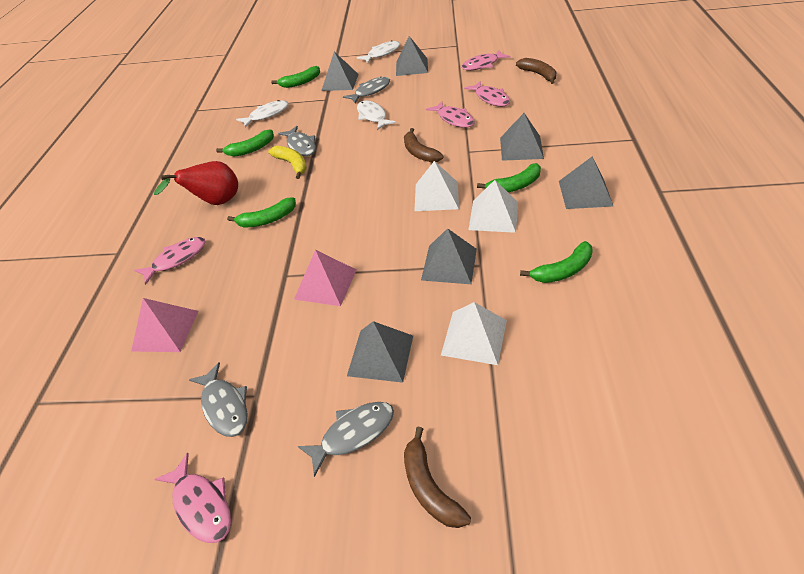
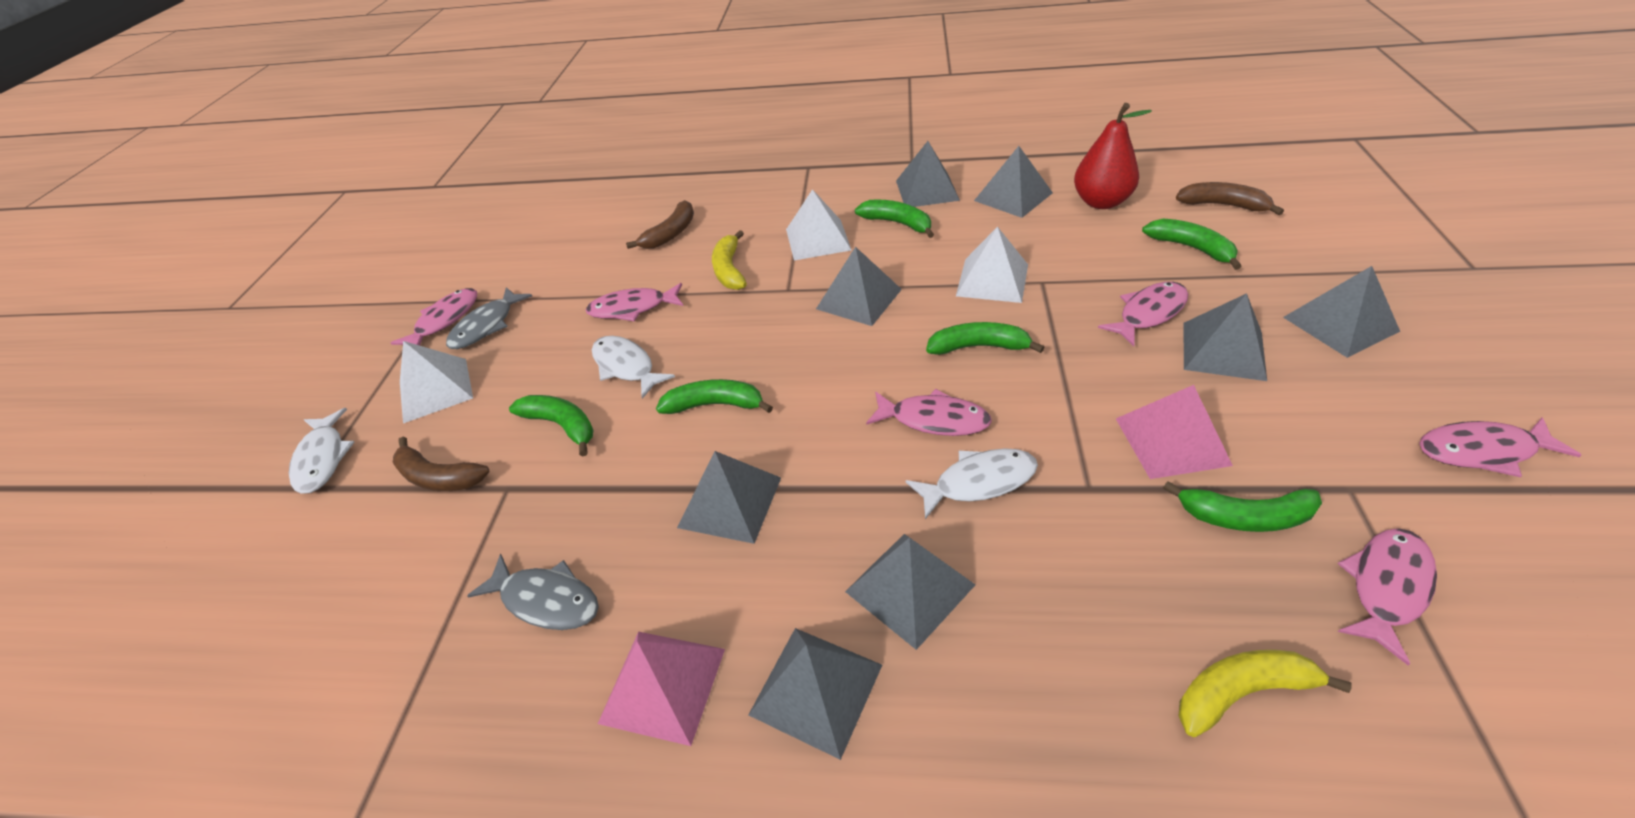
green banana: 5 -> 6
grey fish: 4 -> 2
grey pyramid: 6 -> 8
pink fish: 5 -> 6
yellow banana: 1 -> 2

